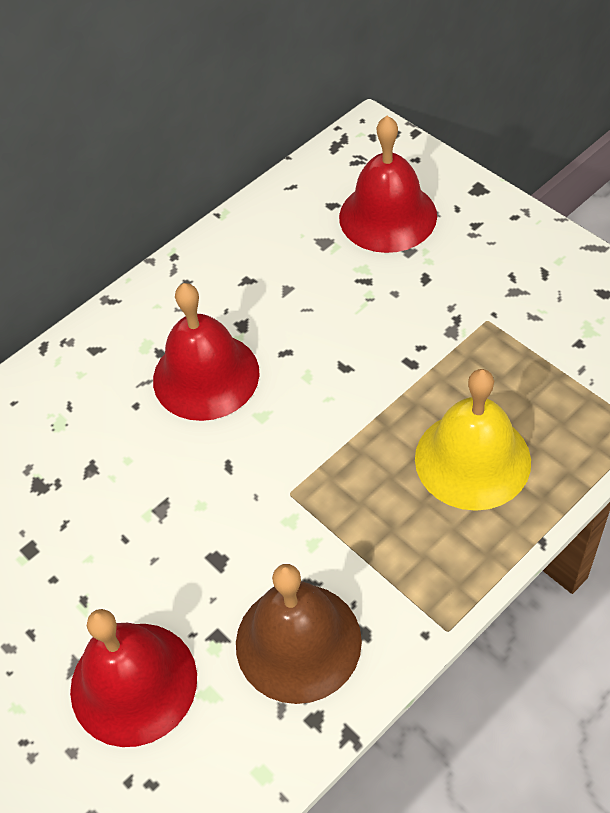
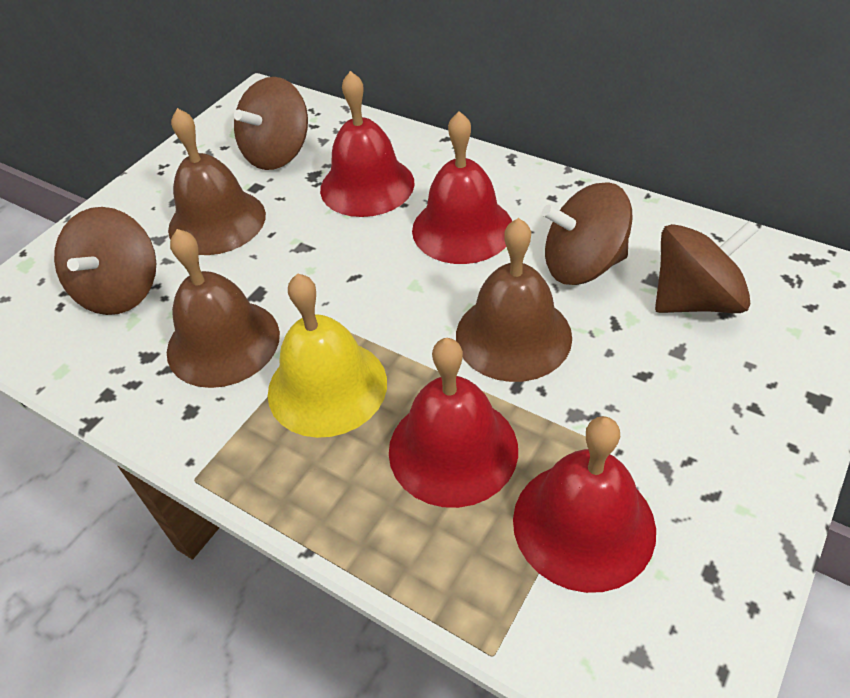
brown bell: 1 -> 3
brown spinning top: 0 -> 4
red bell: 3 -> 4

